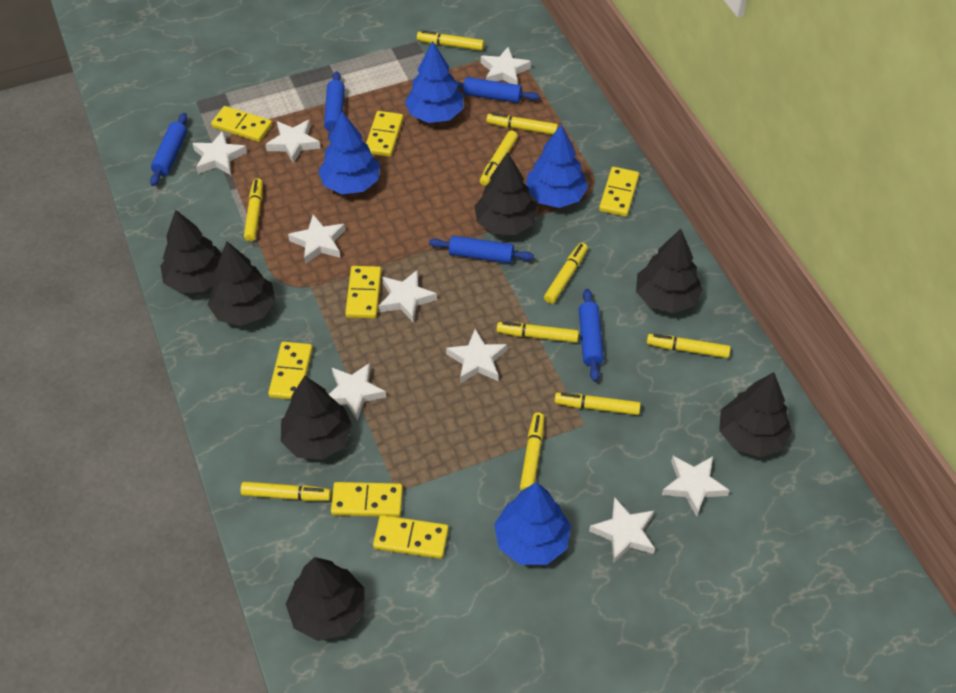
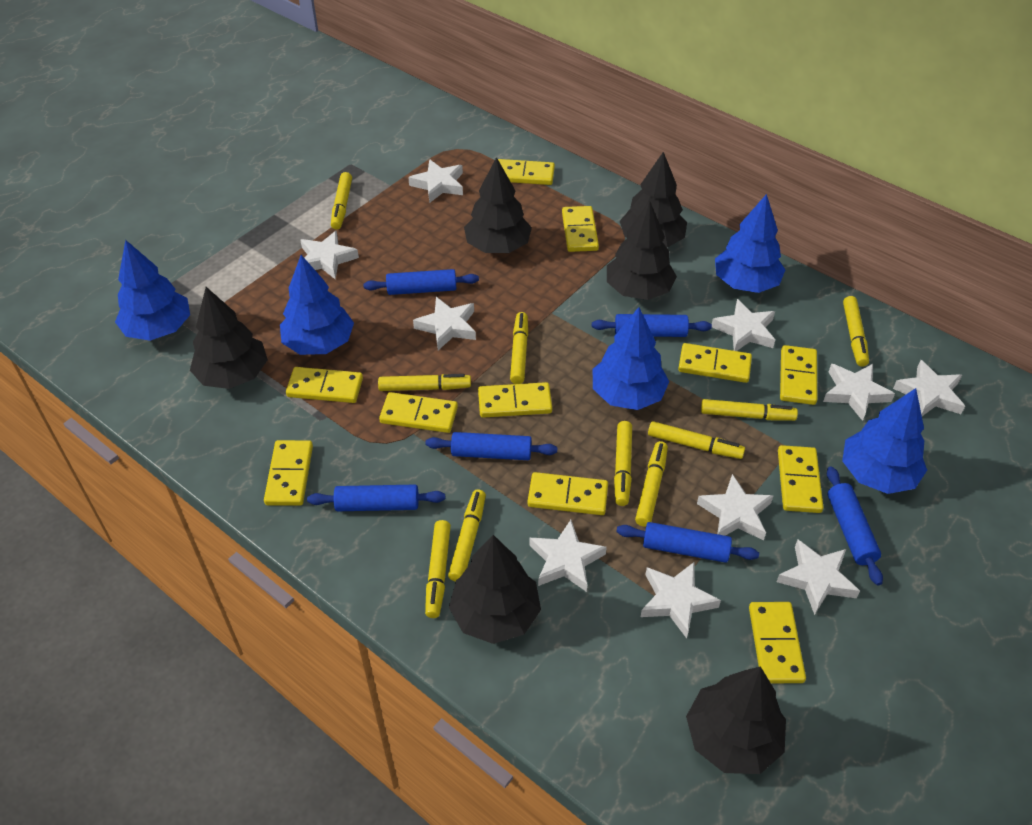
black tree: 7 -> 6
blue rolling pin: 5 -> 6
blue tree: 4 -> 5
white star: 9 -> 10
yellow domino: 7 -> 11

